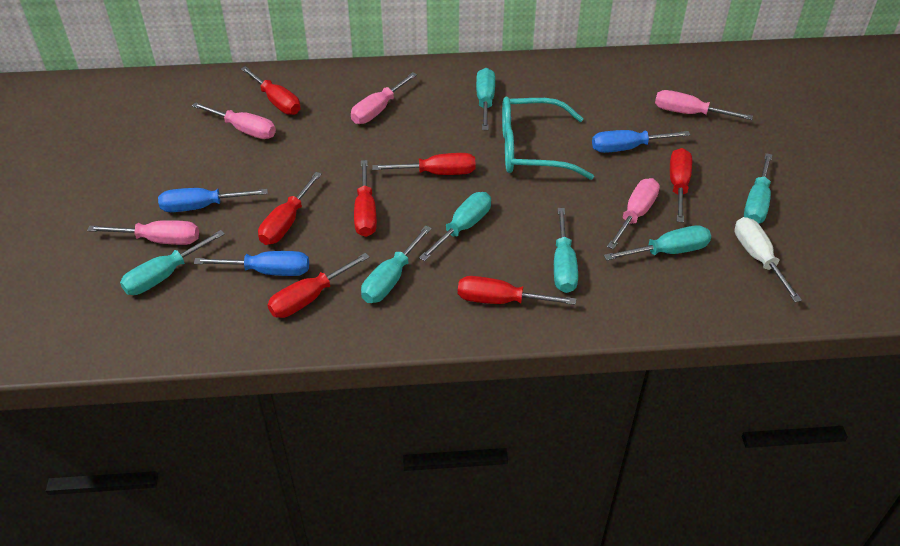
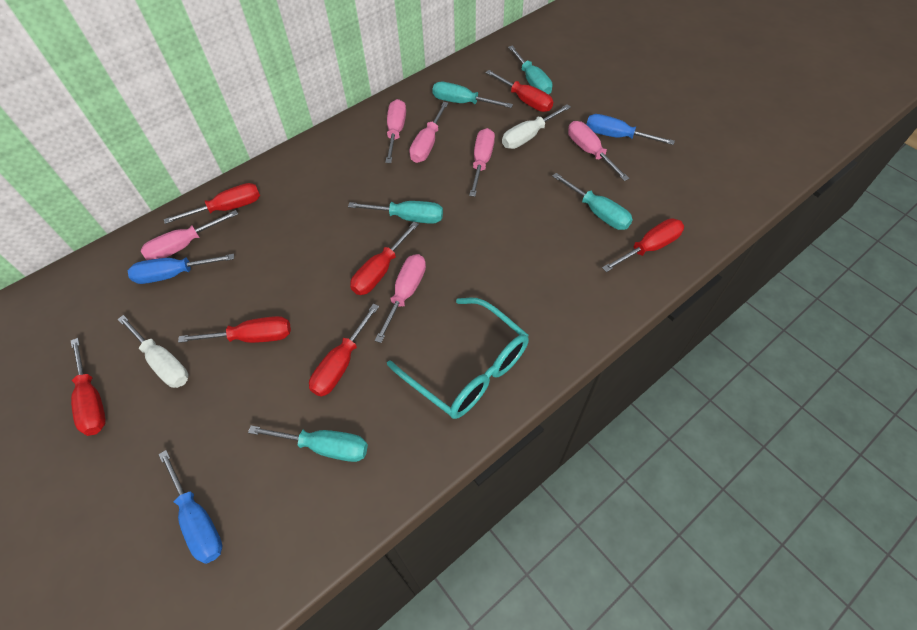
pink screwdriver: 5 -> 6
turquoise screwdriver: 7 -> 5
white screwdriver: 1 -> 2

